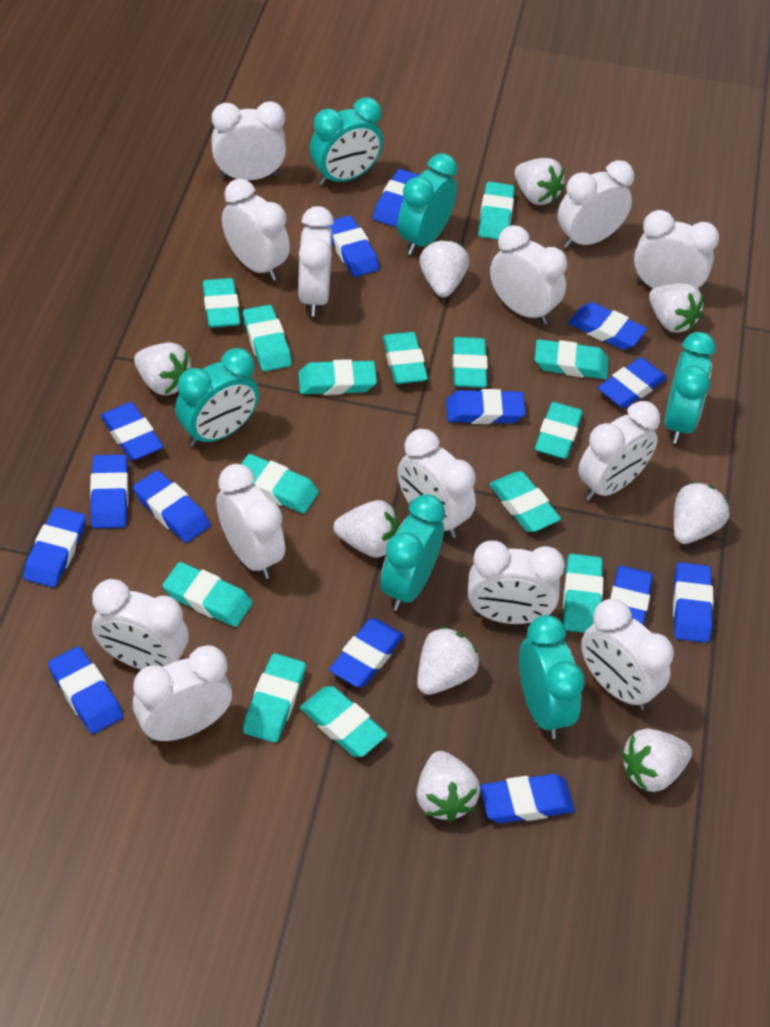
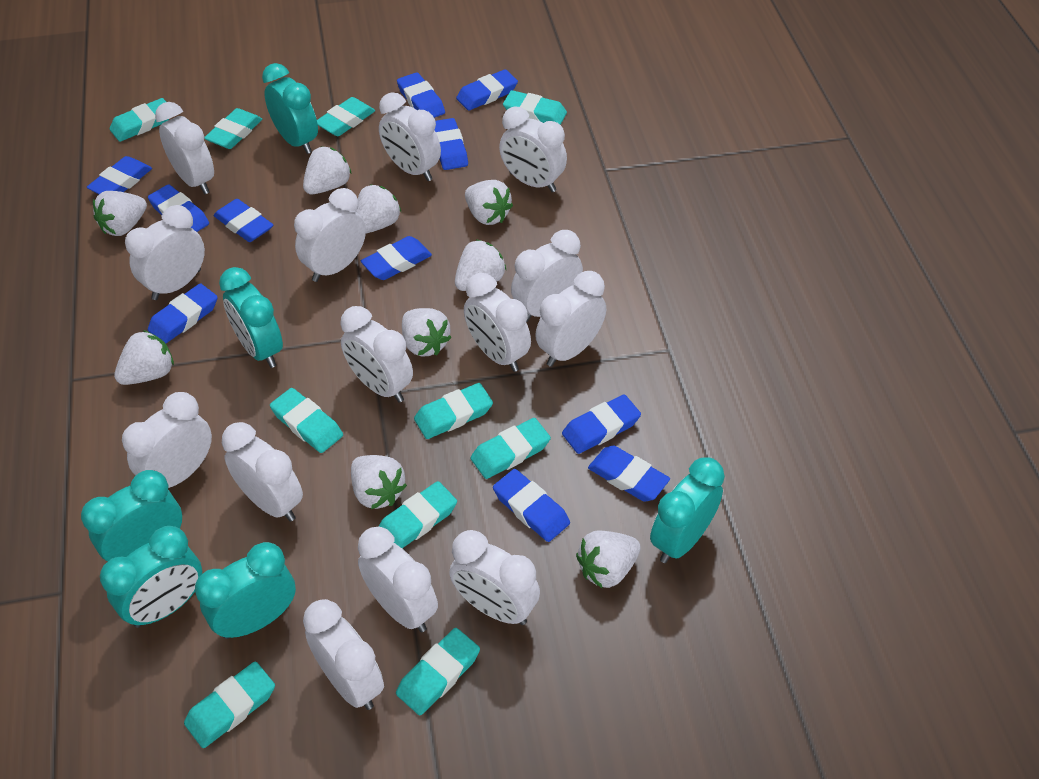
blue eraser: 14 -> 11
turquoise eraser: 14 -> 10
white clock: 13 -> 14

